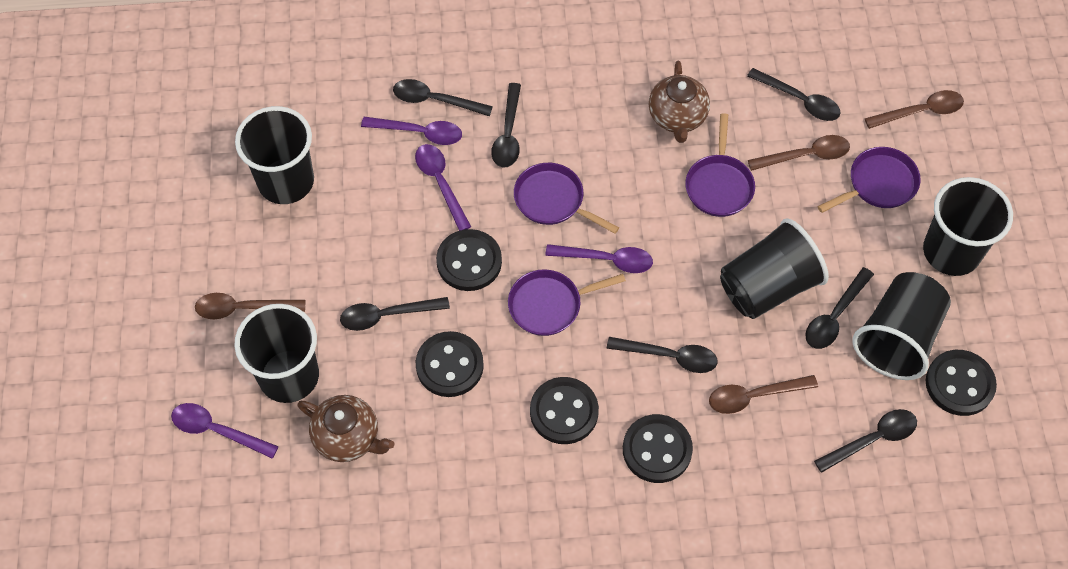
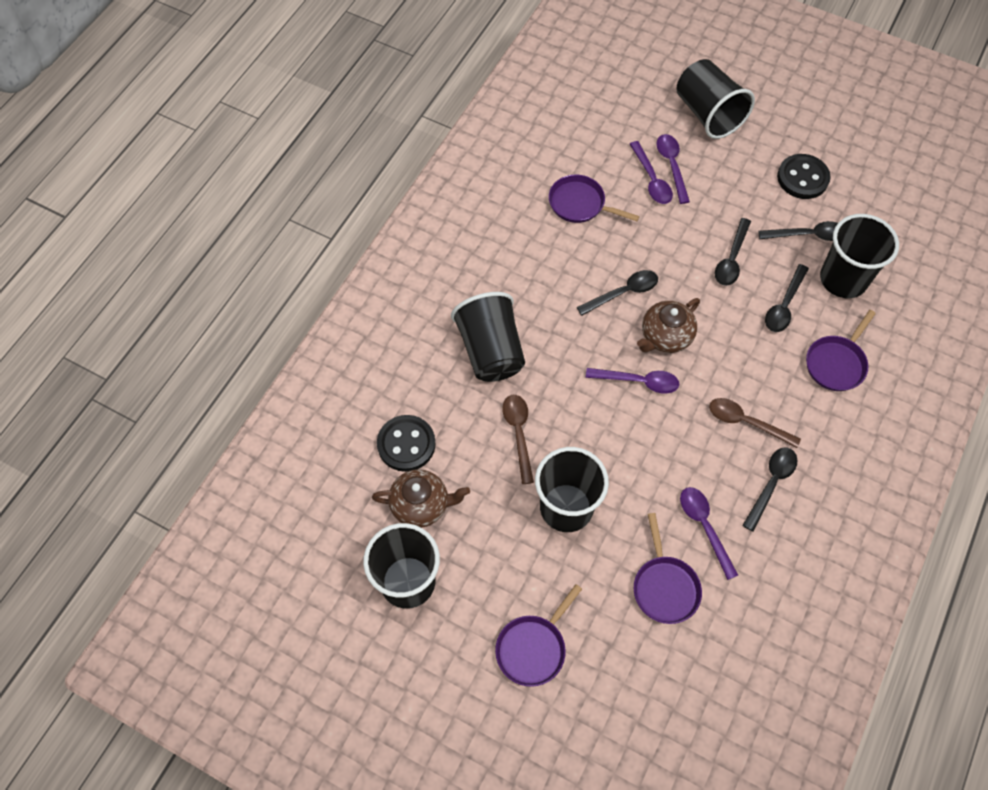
black button: 5 -> 2
black spoon: 7 -> 5
brown spoon: 4 -> 2

